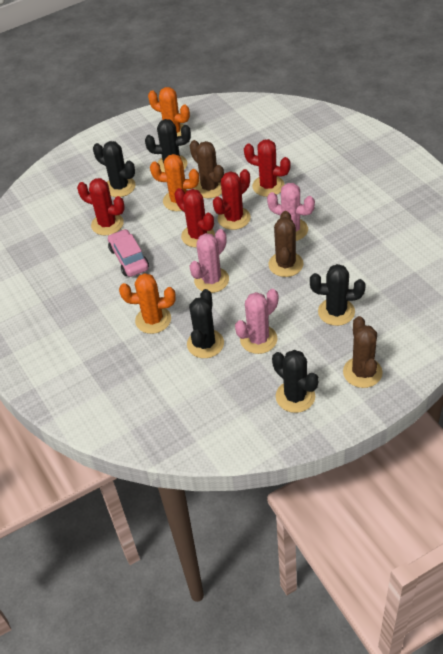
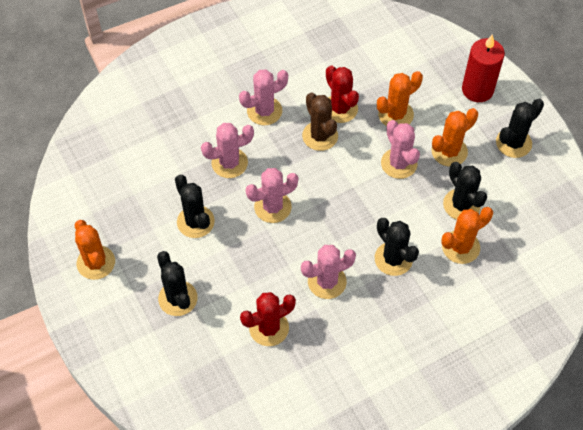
brown cactus: 3 -> 1
orange cactus: 3 -> 4
pink cactus: 3 -> 5
pink car: 1 -> 0
red cactus: 4 -> 2
red candle: 0 -> 1

